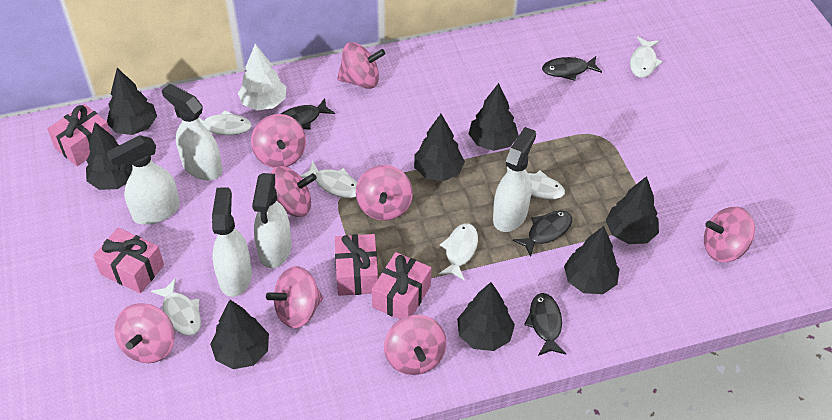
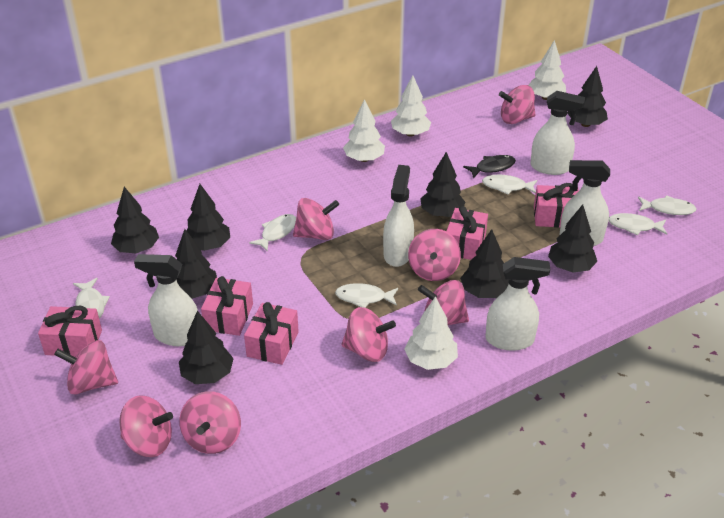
black fish: 4 -> 1
pink gift: 4 -> 5
white tree: 1 -> 4

